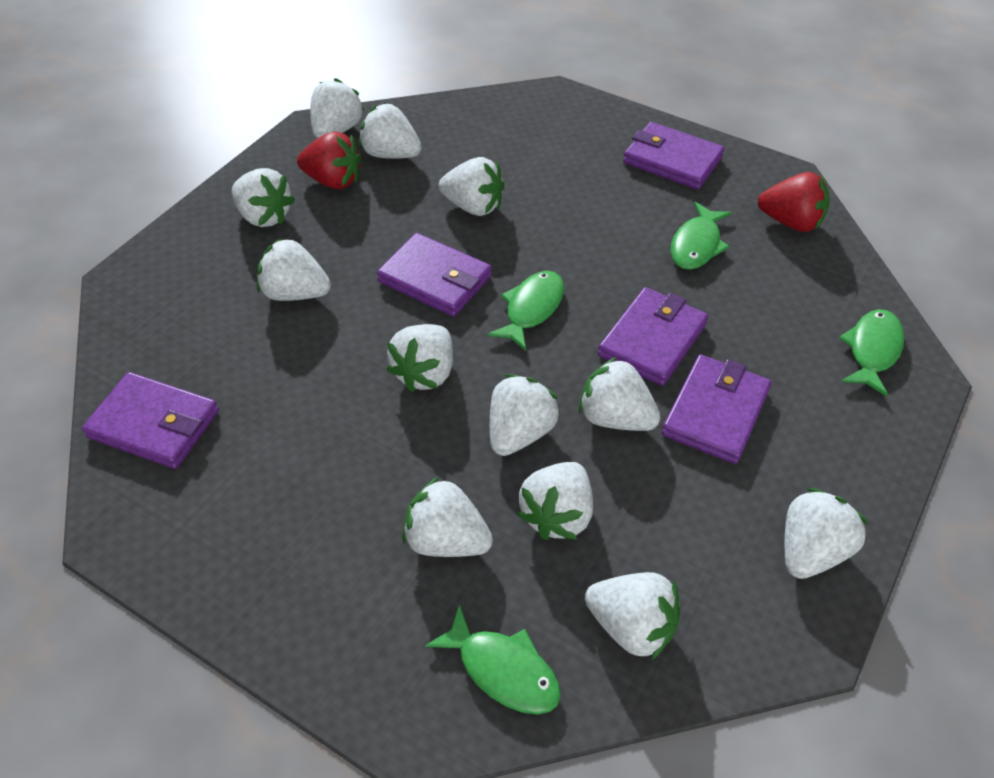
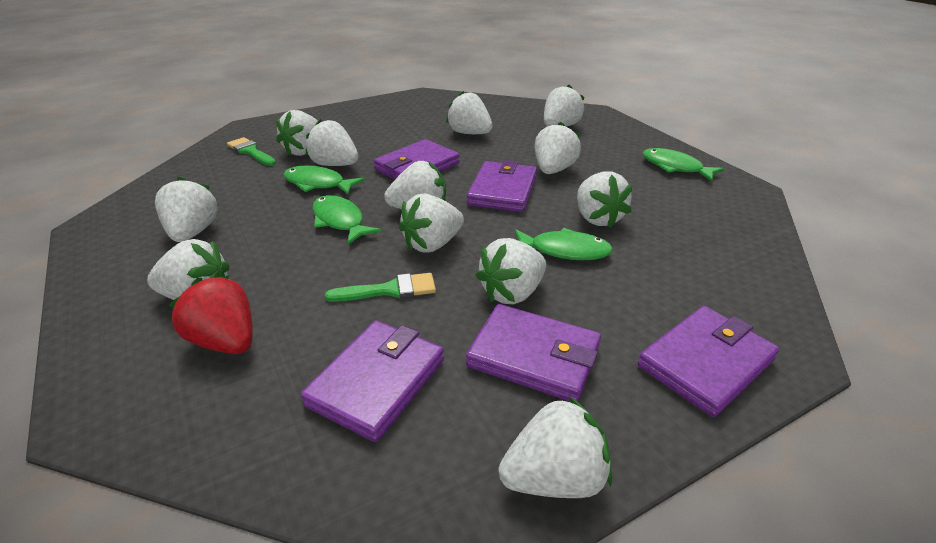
green brush: 0 -> 2
red strawberry: 2 -> 1

